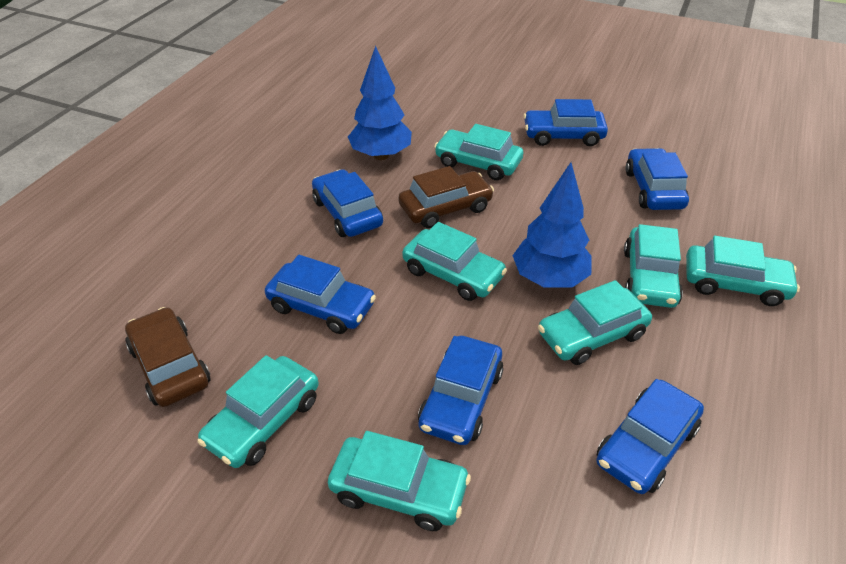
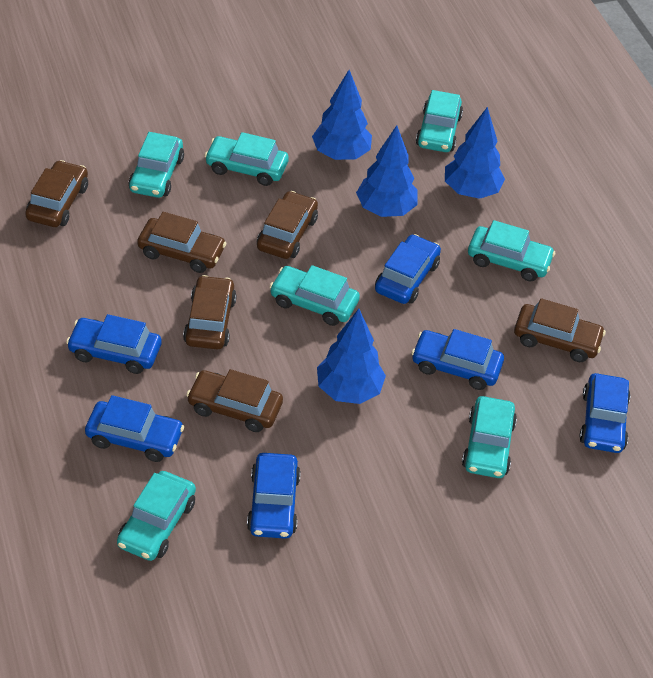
blue tree: 2 -> 4
brown car: 2 -> 6

